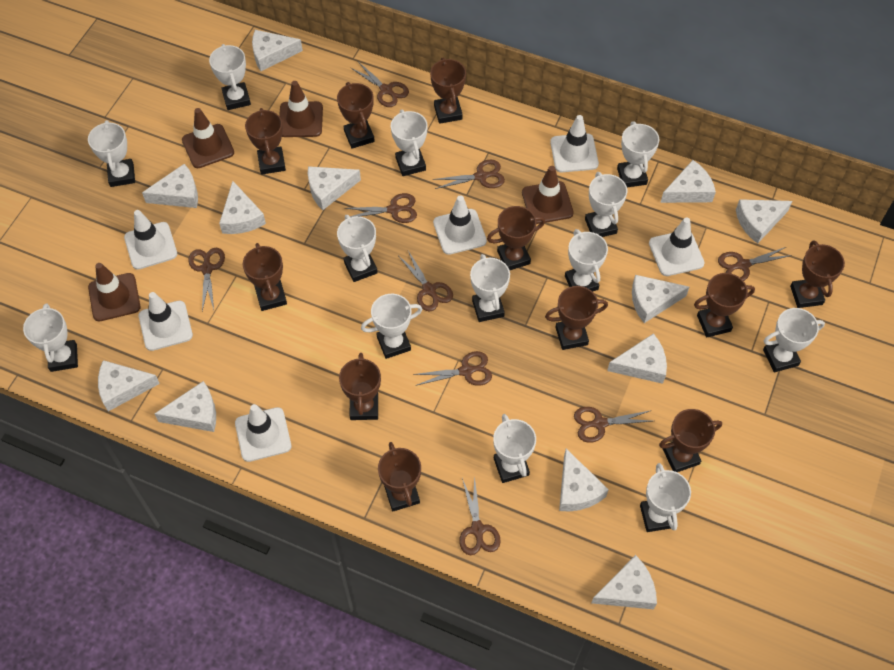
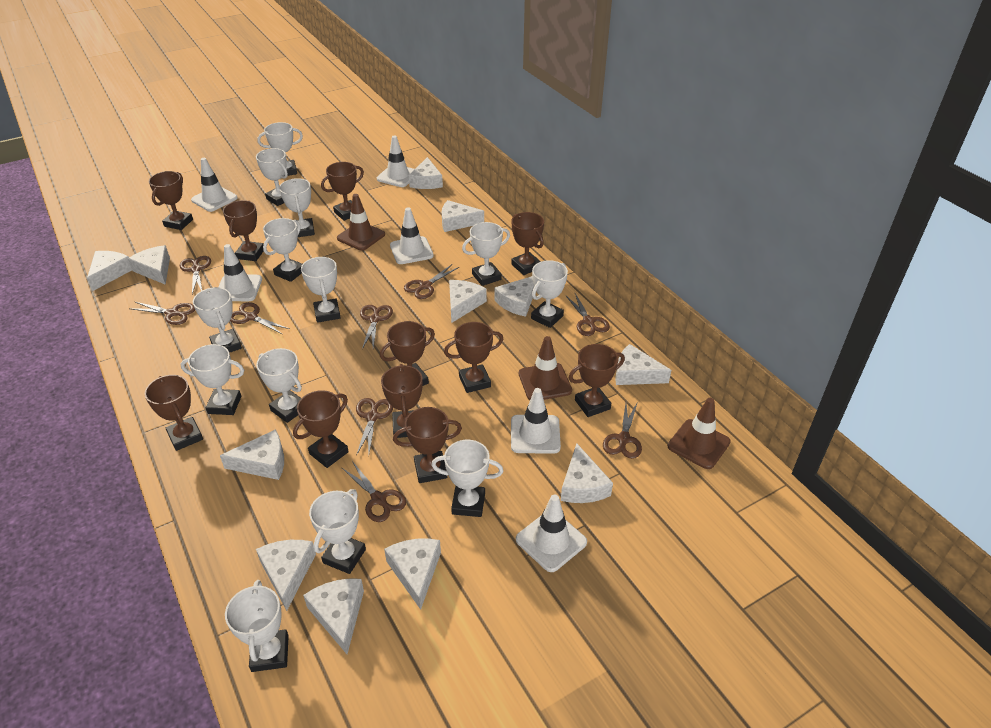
brown traffic cone: 4 -> 3

